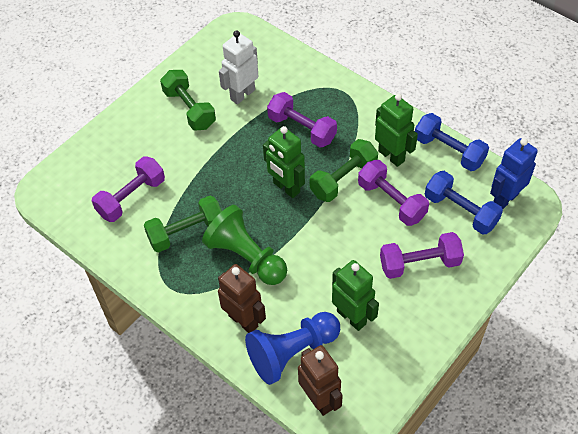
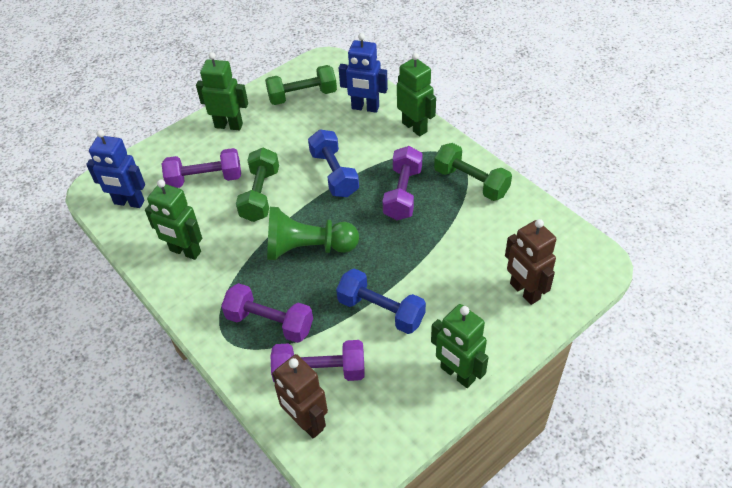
blue pawn: 1 -> 0
blue robot: 1 -> 2
green robot: 3 -> 4
white robot: 1 -> 0

